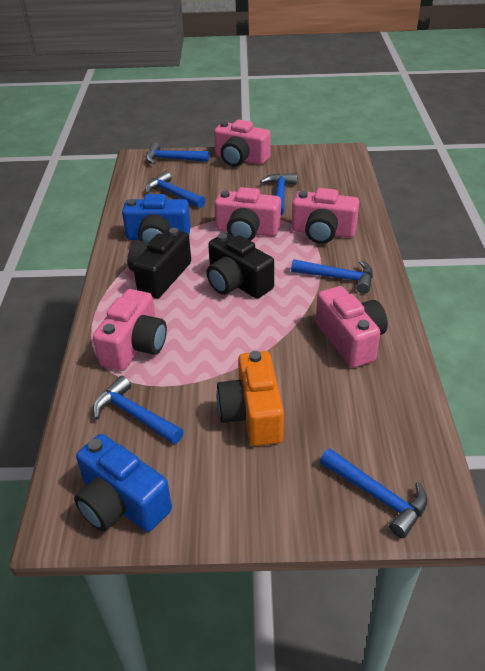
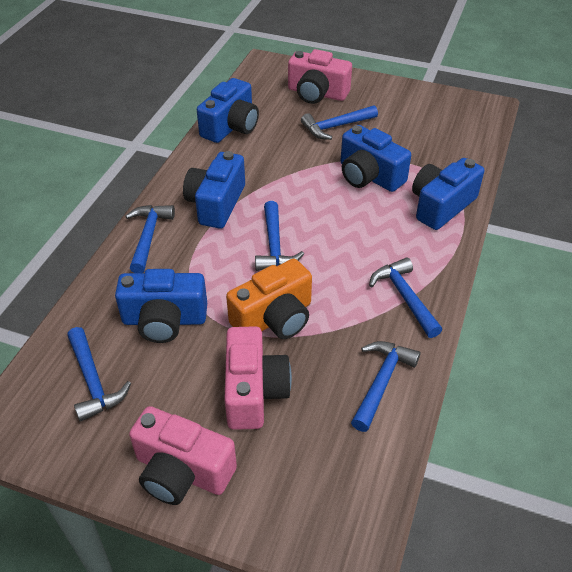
black camera: 2 -> 0
blue camera: 2 -> 5
pink camera: 5 -> 3

